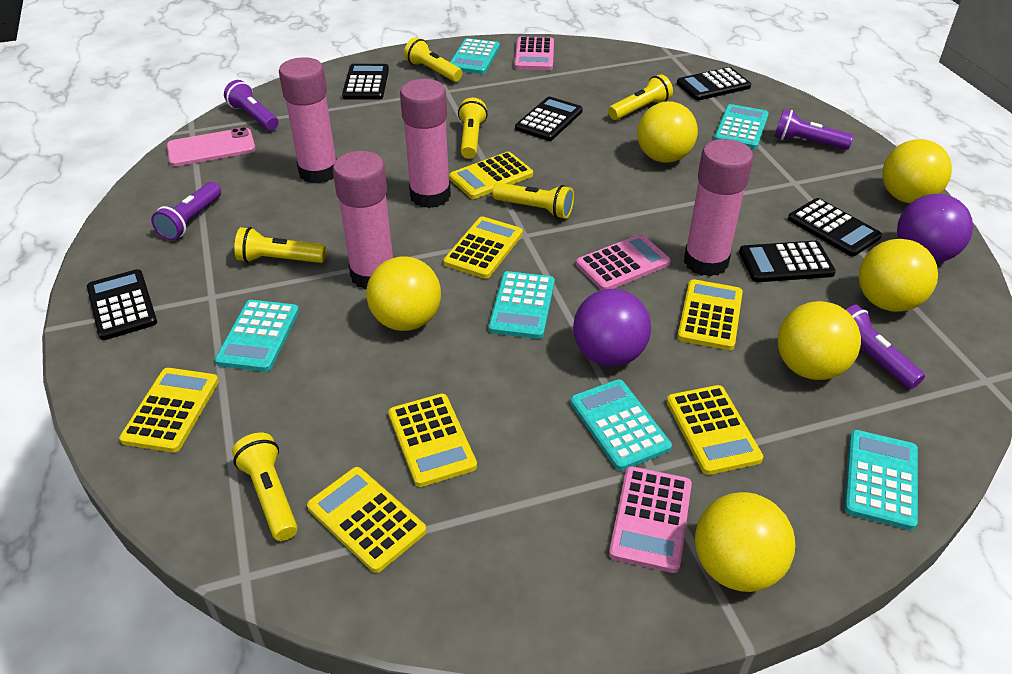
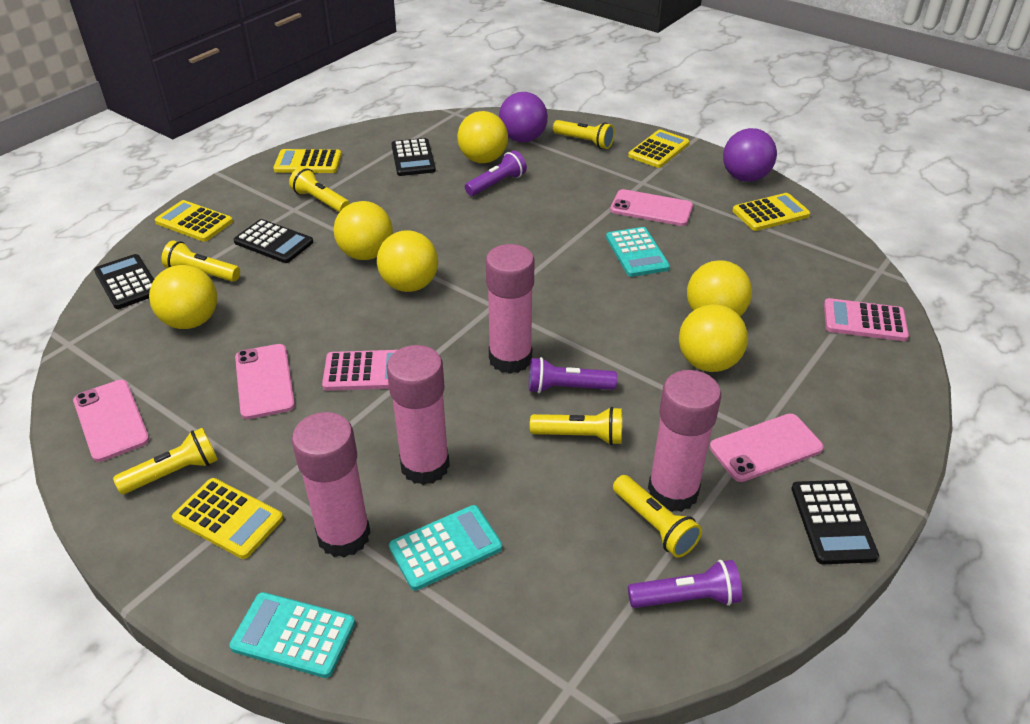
black calculator: 6 -> 4
pink calculator: 3 -> 2
pink phone: 1 -> 4
purple flashlight: 4 -> 3
turquoise calculator: 6 -> 3
yellow calculator: 7 -> 5

